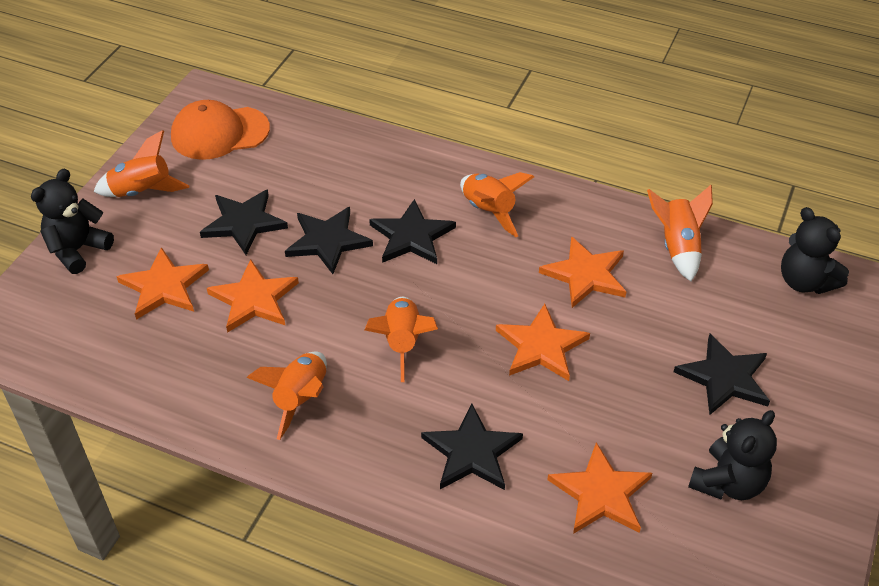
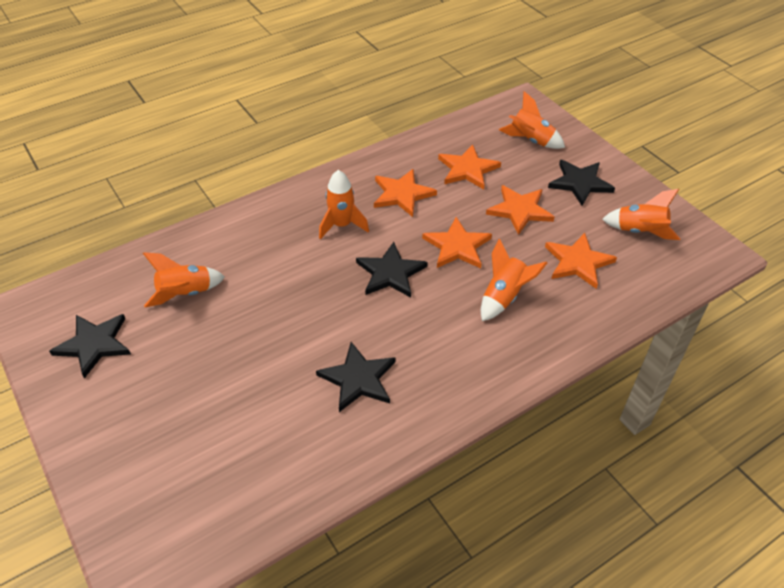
black star: 5 -> 4
black teddy bear: 3 -> 0
orange cap: 1 -> 0

